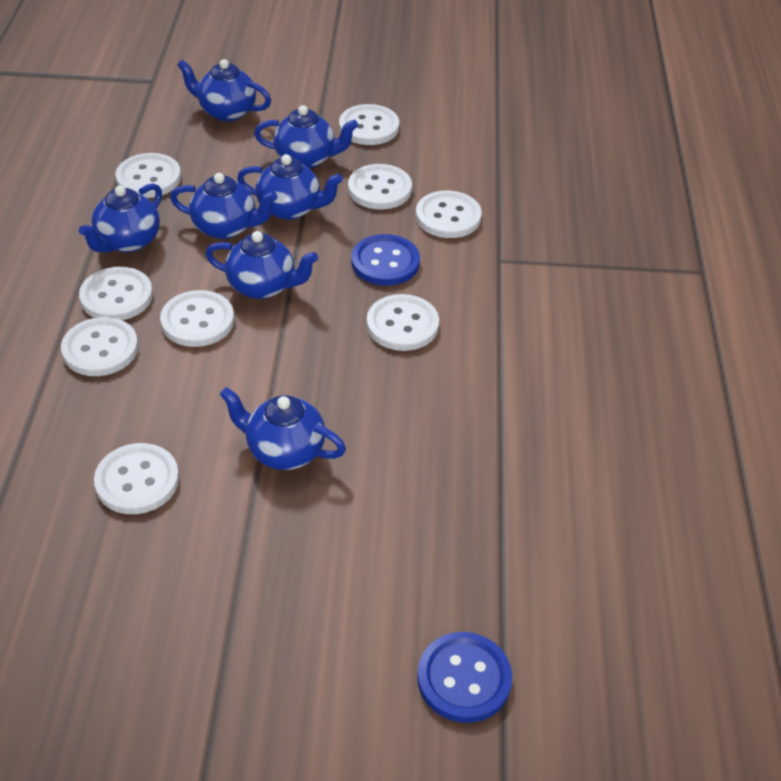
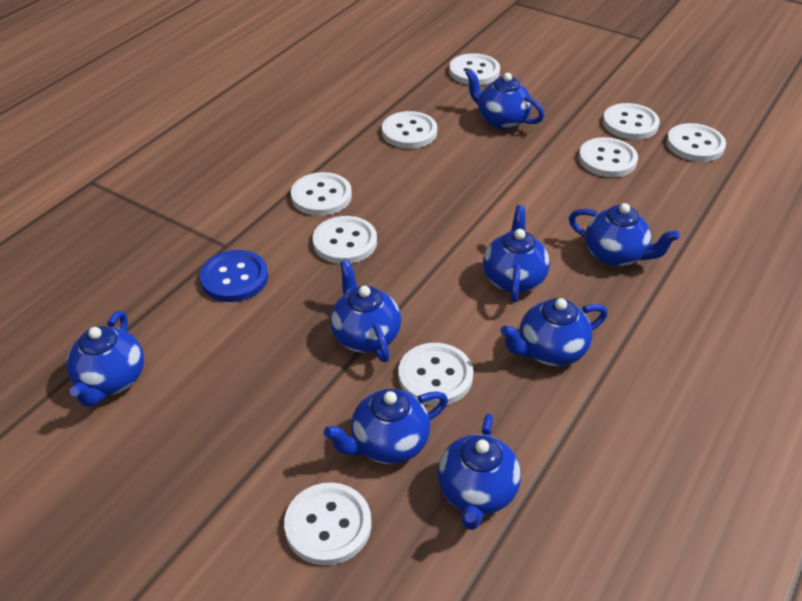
blue button: 2 -> 1
blue teapot: 7 -> 8

